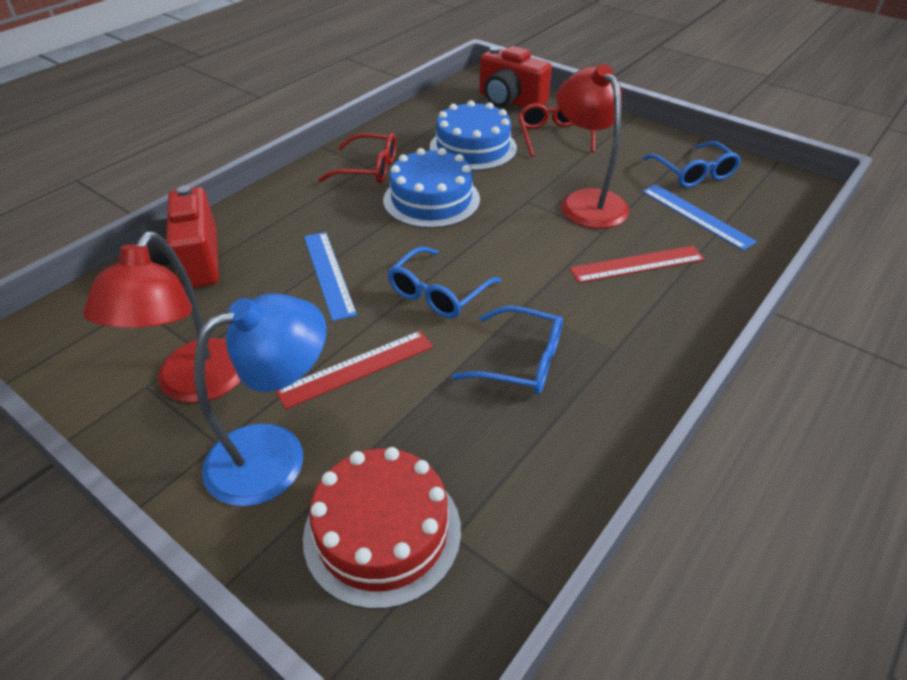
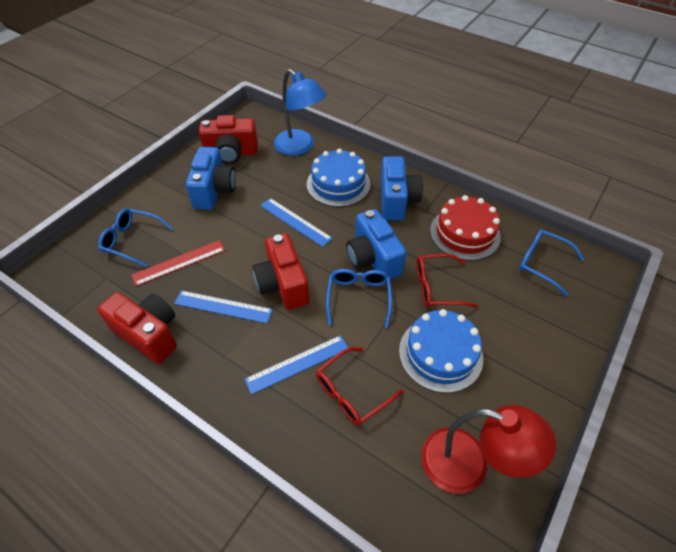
blue camera: 0 -> 3
blue ruler: 2 -> 3
red camera: 2 -> 3
red lamp: 2 -> 1
red ruler: 2 -> 1

